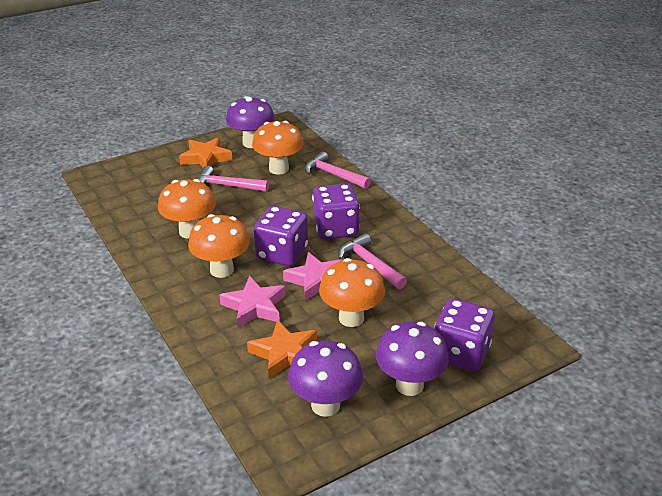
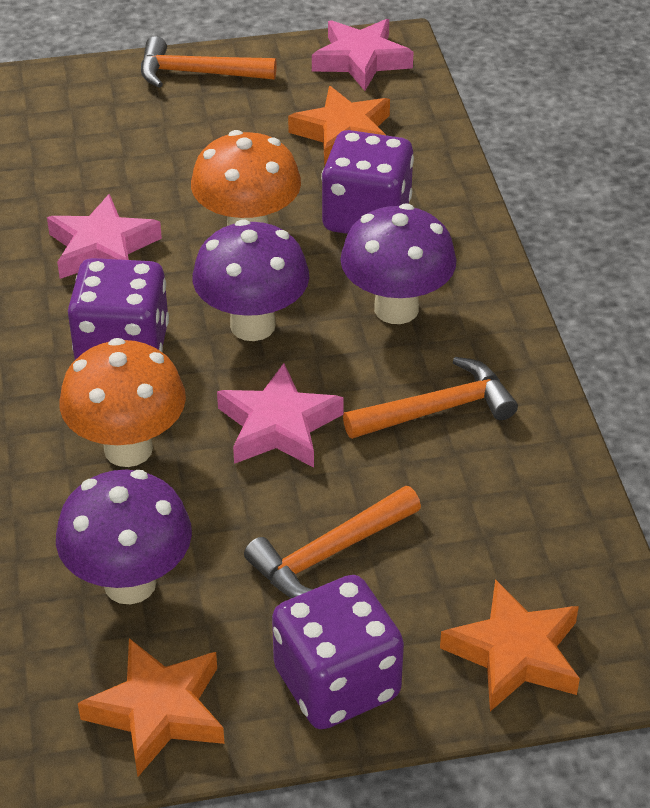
orange hammer: 0 -> 3
orange mushroom: 4 -> 2
orange star: 2 -> 3
pink hammer: 3 -> 0
pink star: 2 -> 3

